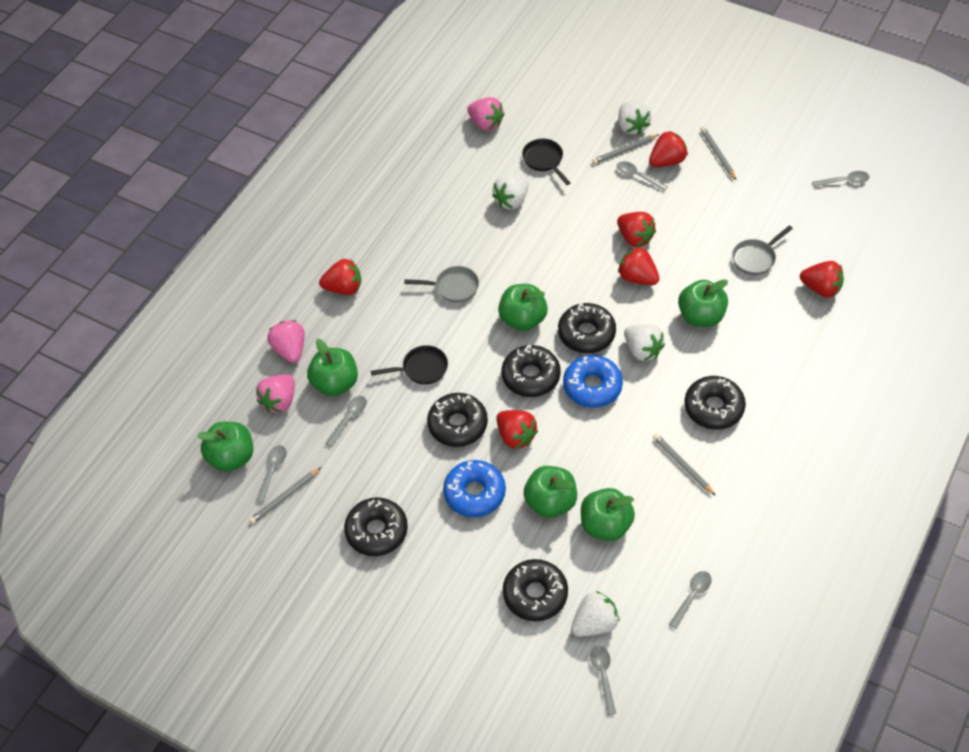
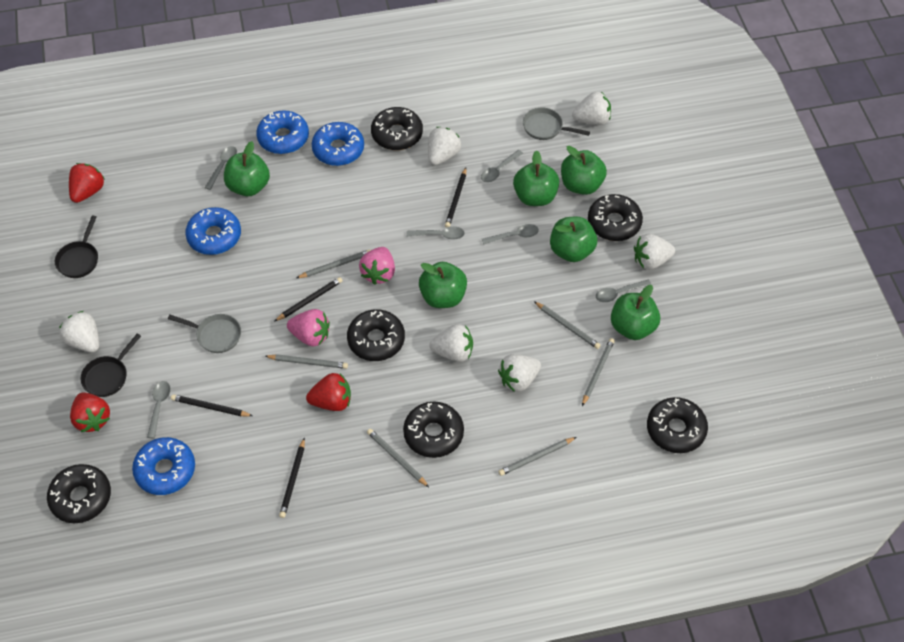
black pencil: 0 -> 4
blue donut: 2 -> 4
grey pencil: 4 -> 6
pink strawberry: 3 -> 2
red strawberry: 6 -> 3
white strawberry: 4 -> 6

